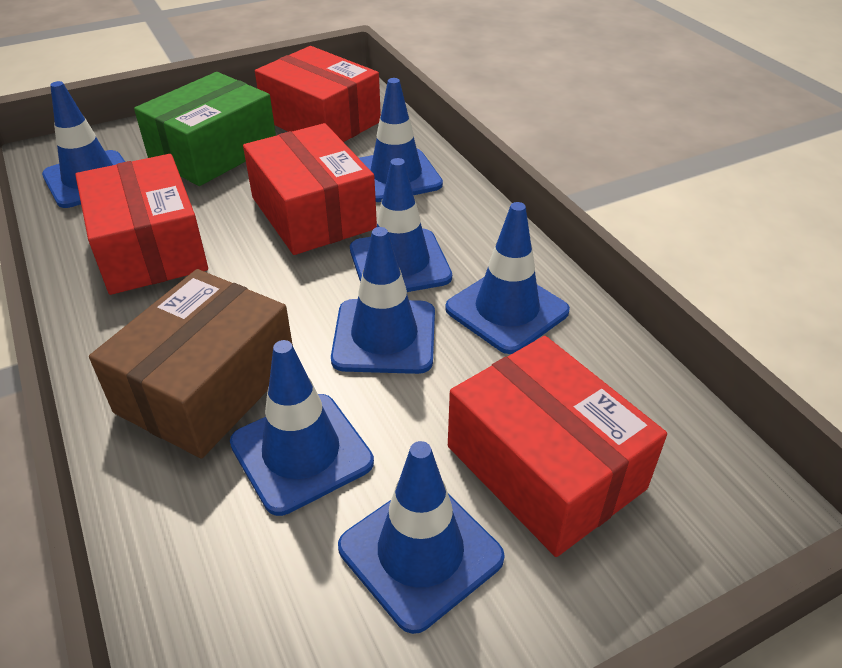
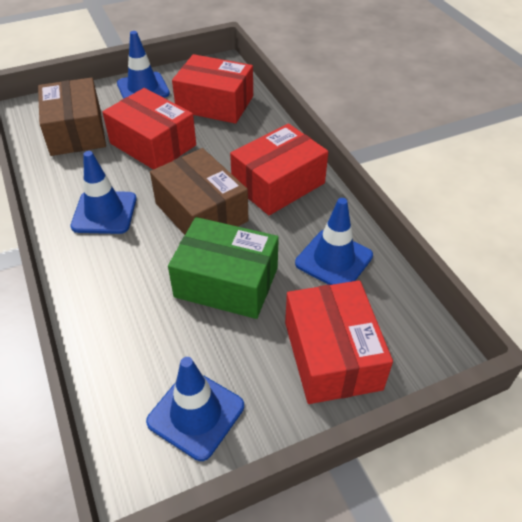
blue traffic cone: 7 -> 4
brown box: 1 -> 2

